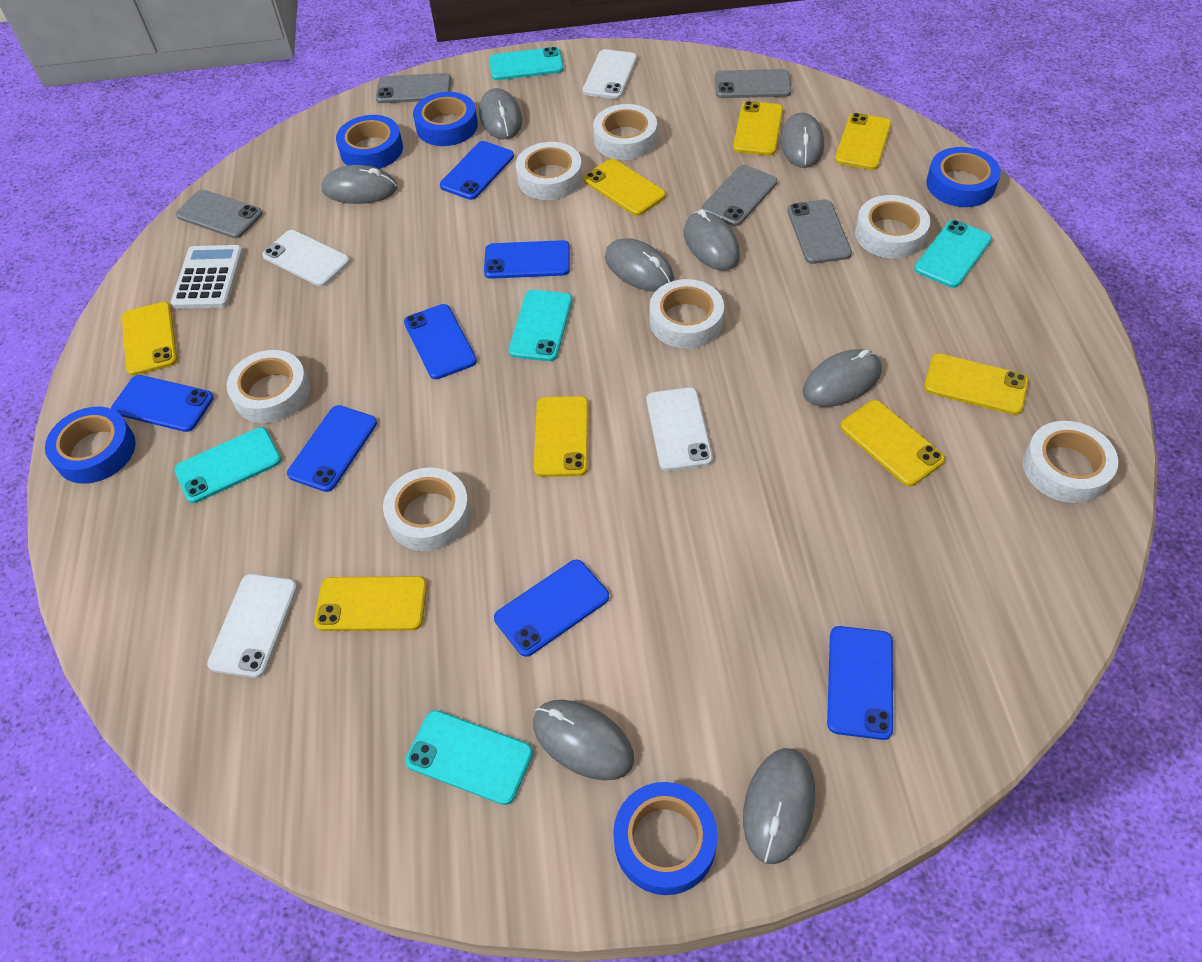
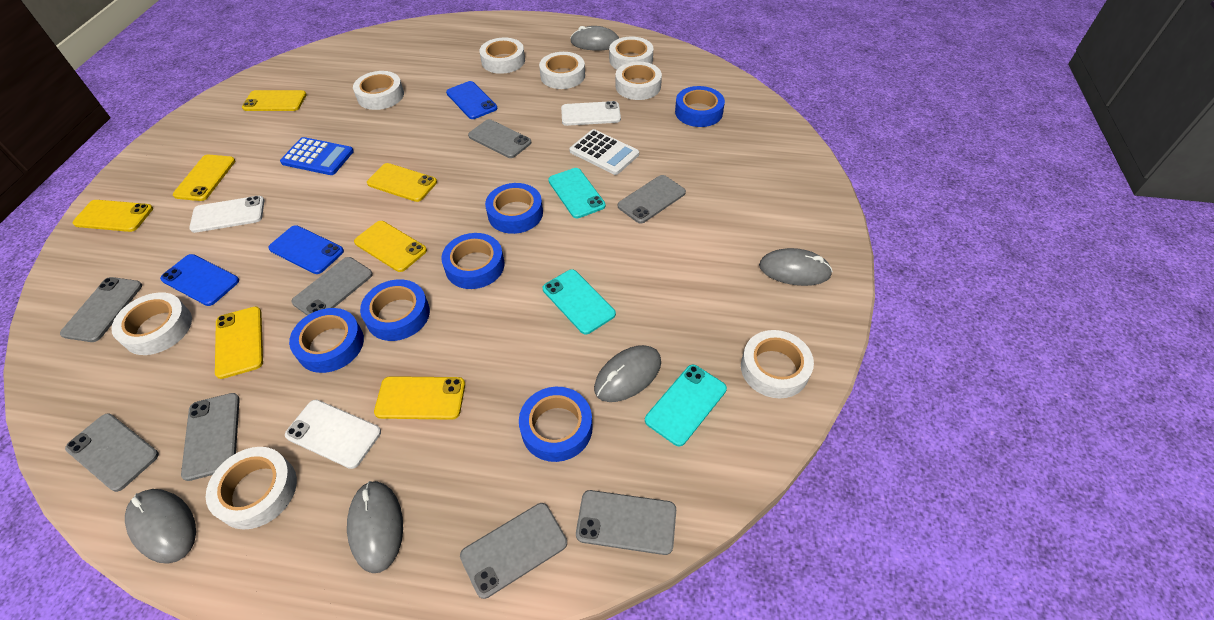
blue calculator: 0 -> 1
blue phone: 7 -> 3
blue tape: 5 -> 6
grey mouse: 8 -> 5
grey phone: 5 -> 8
turquoise phone: 5 -> 3
white phone: 4 -> 3
white tape: 7 -> 8
yellow phone: 8 -> 7

